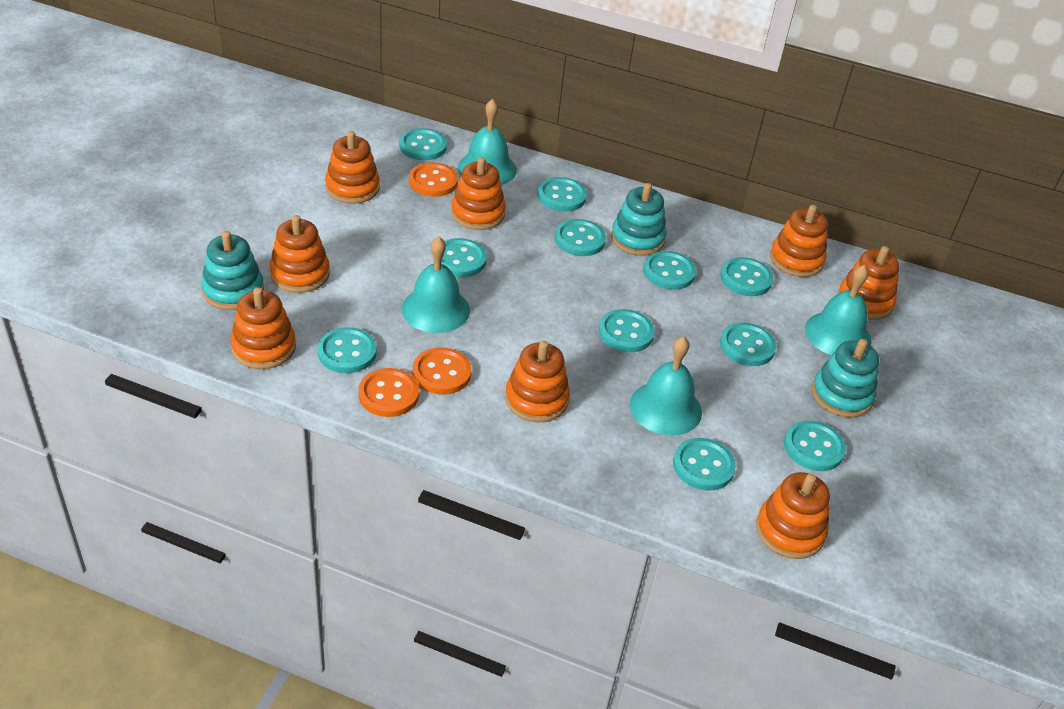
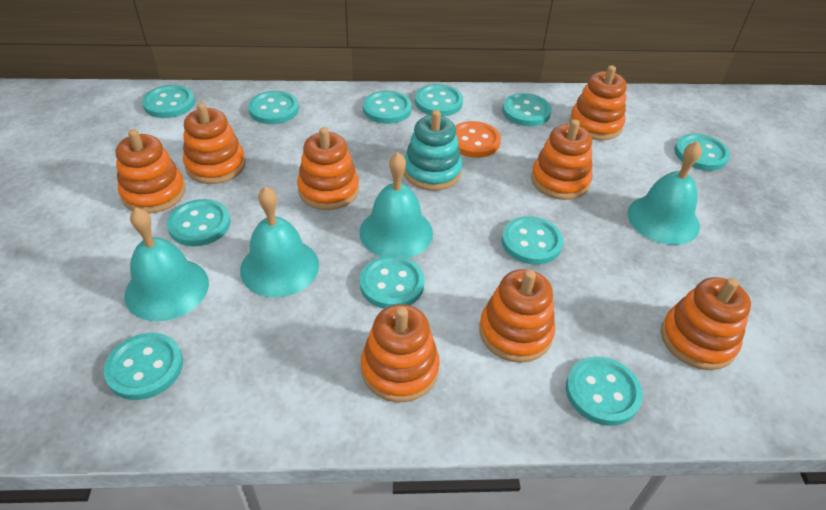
orange button: 3 -> 1
turquoise stacking toy: 3 -> 1

